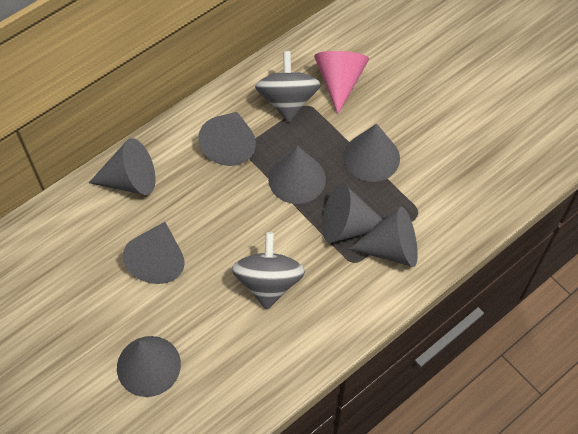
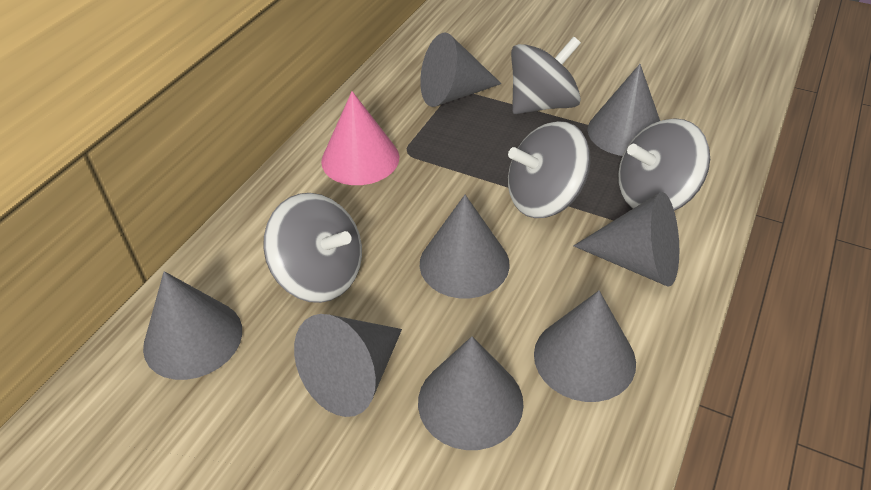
grey spinning top: 2 -> 4

